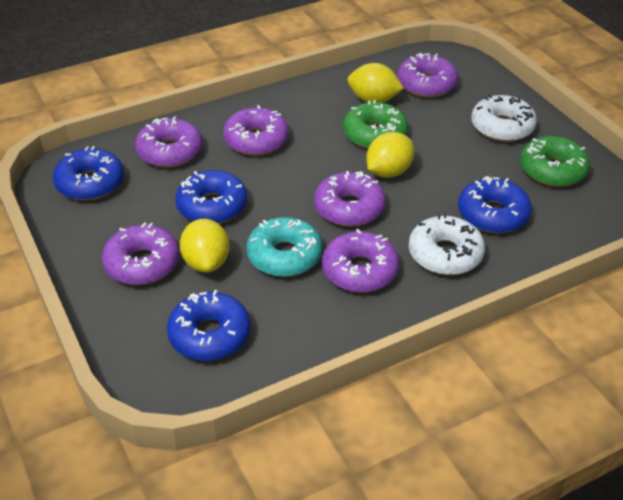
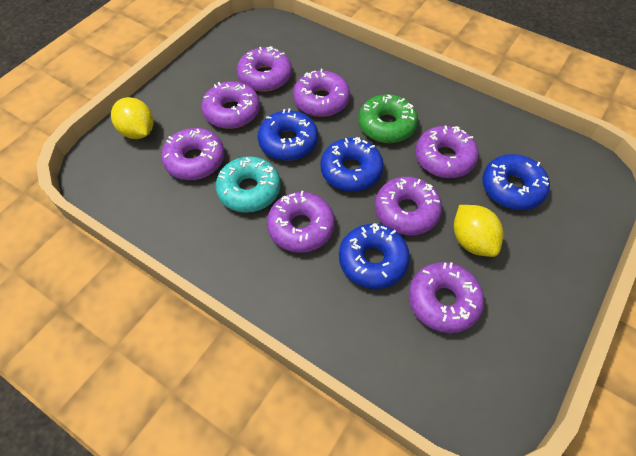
green donut: 2 -> 1
purple donut: 6 -> 8
white donut: 2 -> 0
yellow lemon: 3 -> 2

